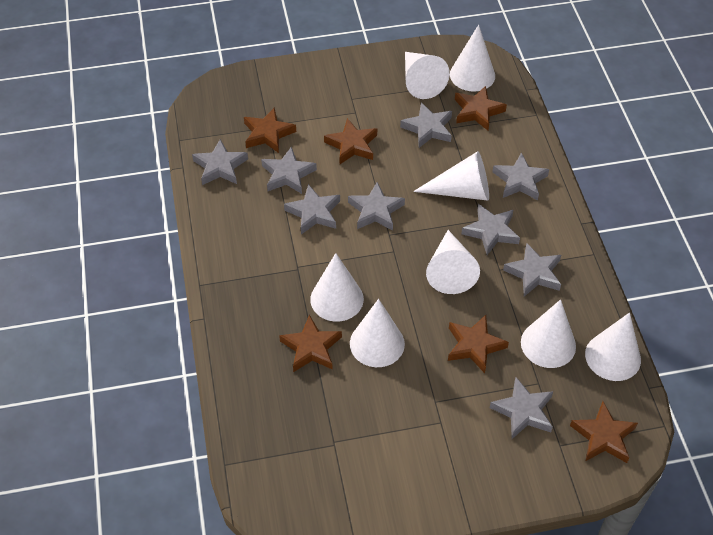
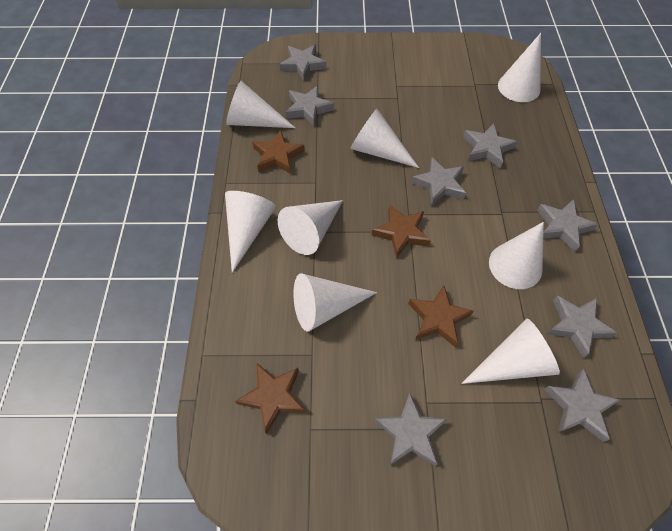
brown star: 6 -> 4
grey star: 9 -> 8

